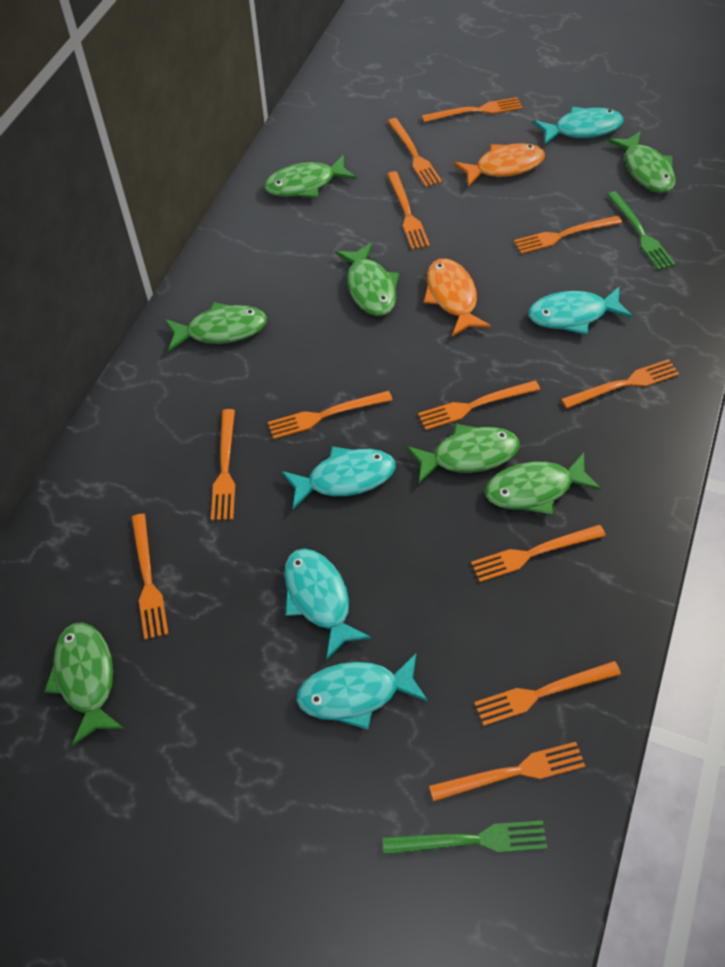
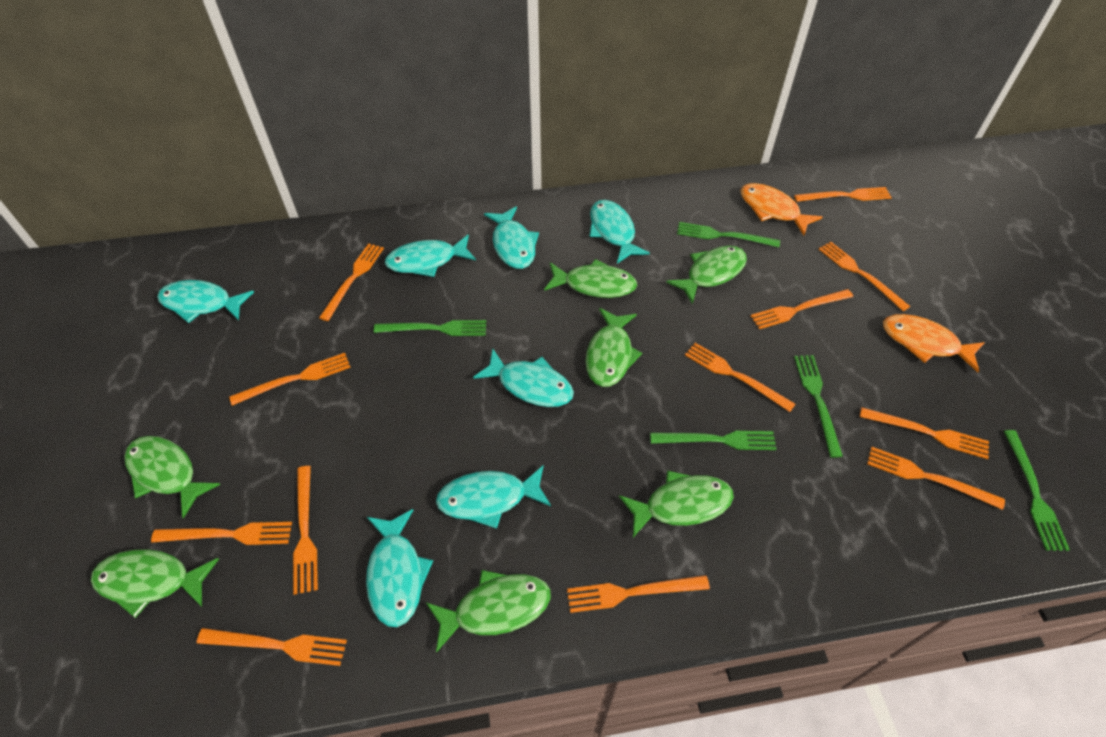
green fork: 2 -> 5
turquoise fish: 5 -> 7

